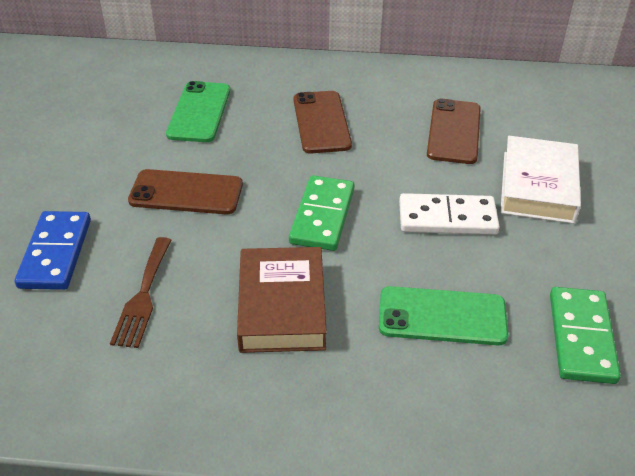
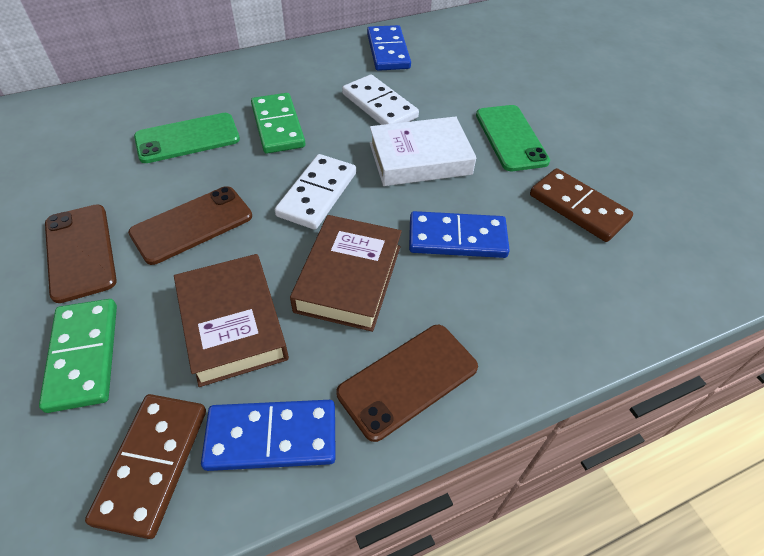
blue domino: 1 -> 3
brown book: 1 -> 2
brown domino: 0 -> 2
brown fork: 1 -> 0
white domino: 1 -> 2

